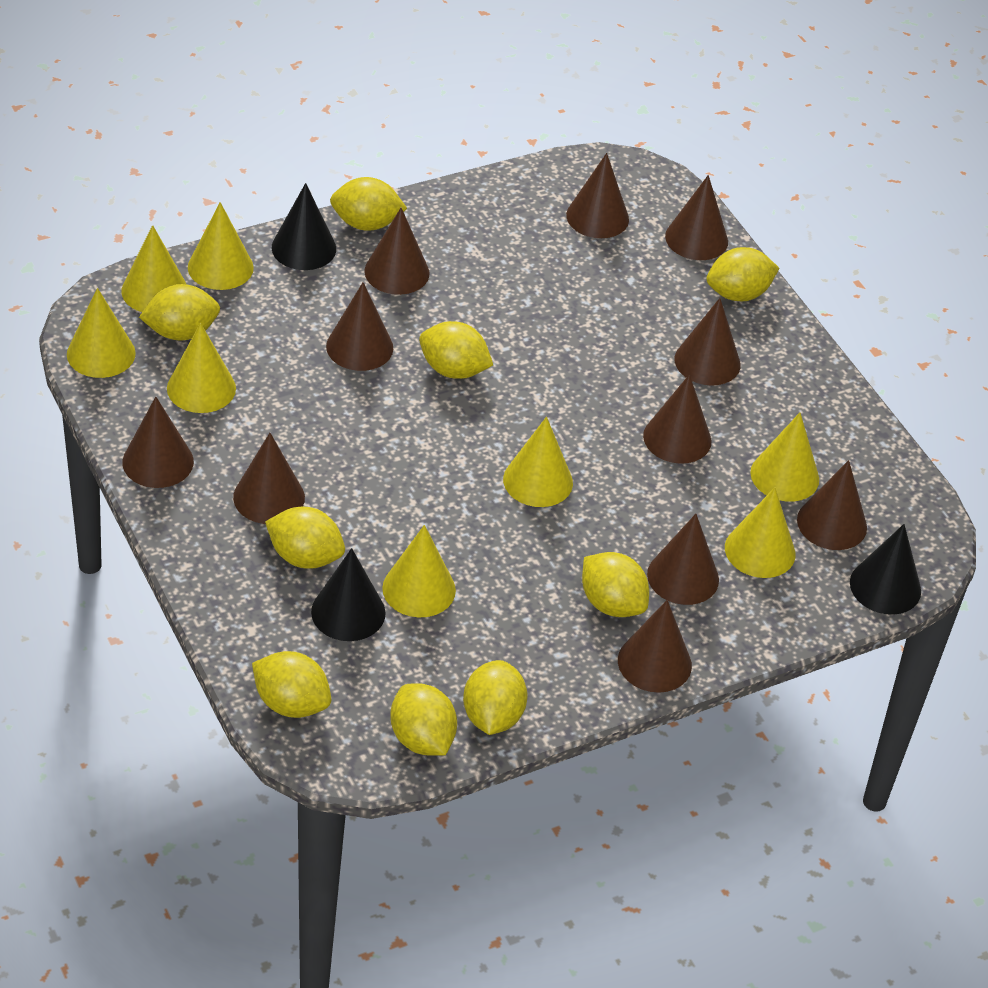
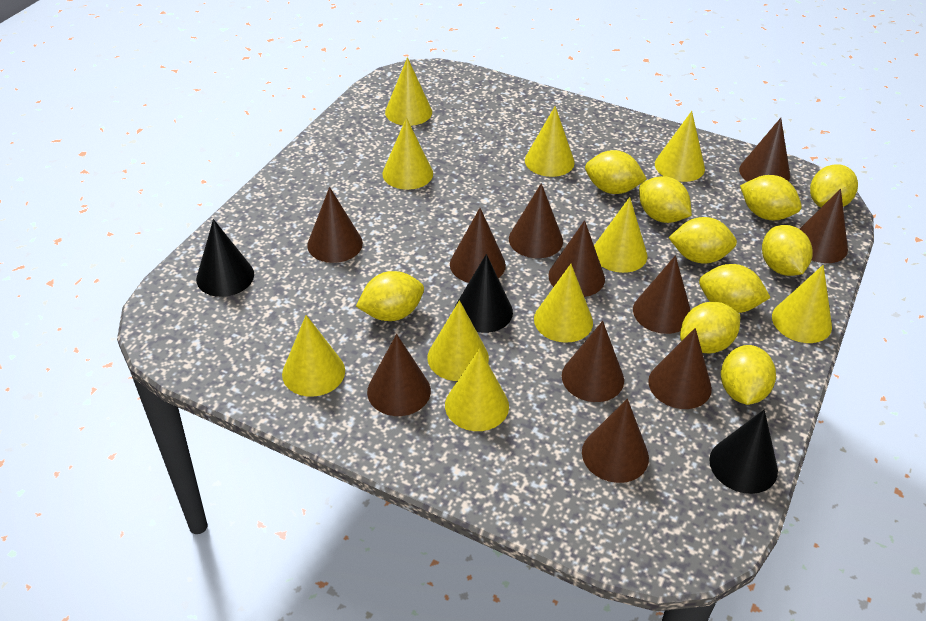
yellow cone: 8 -> 10
yellow lemon: 9 -> 10

